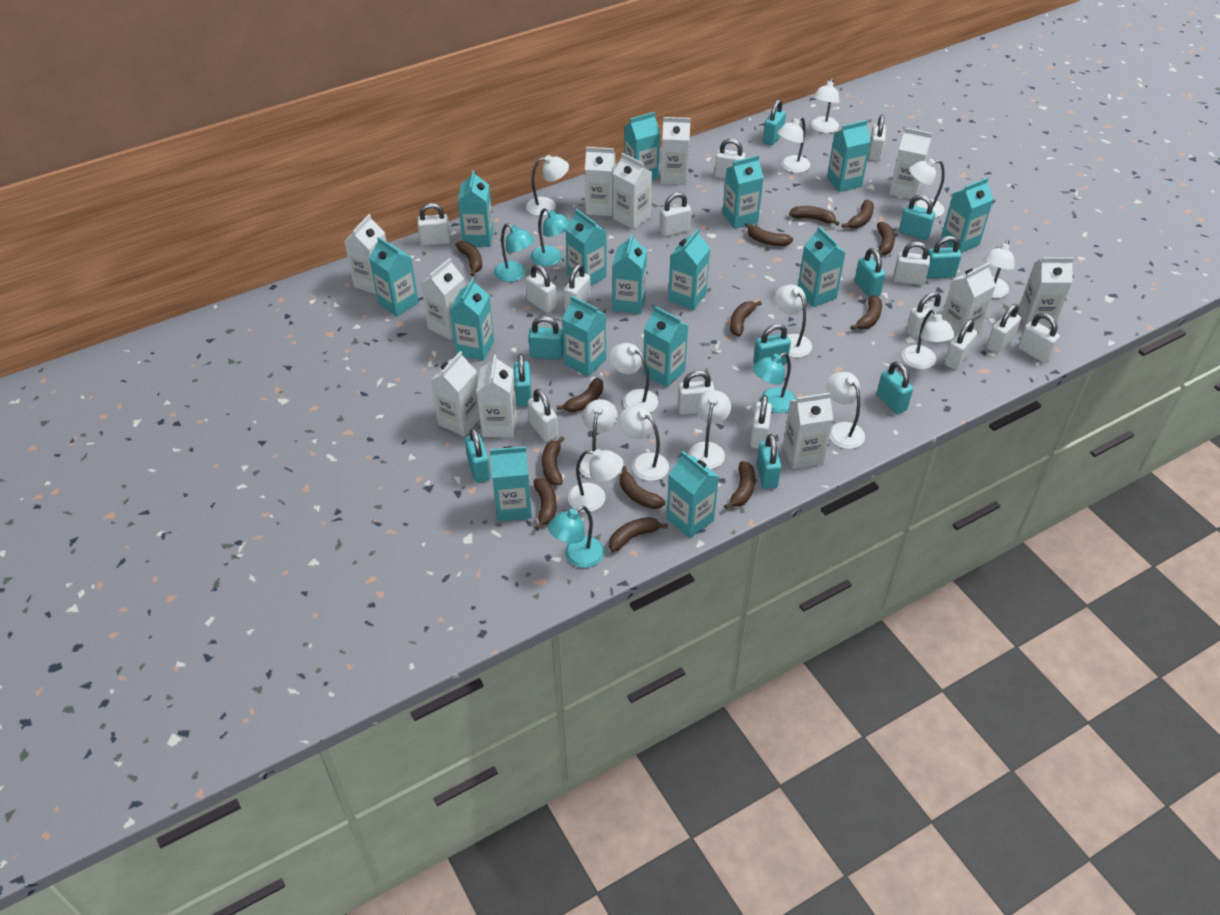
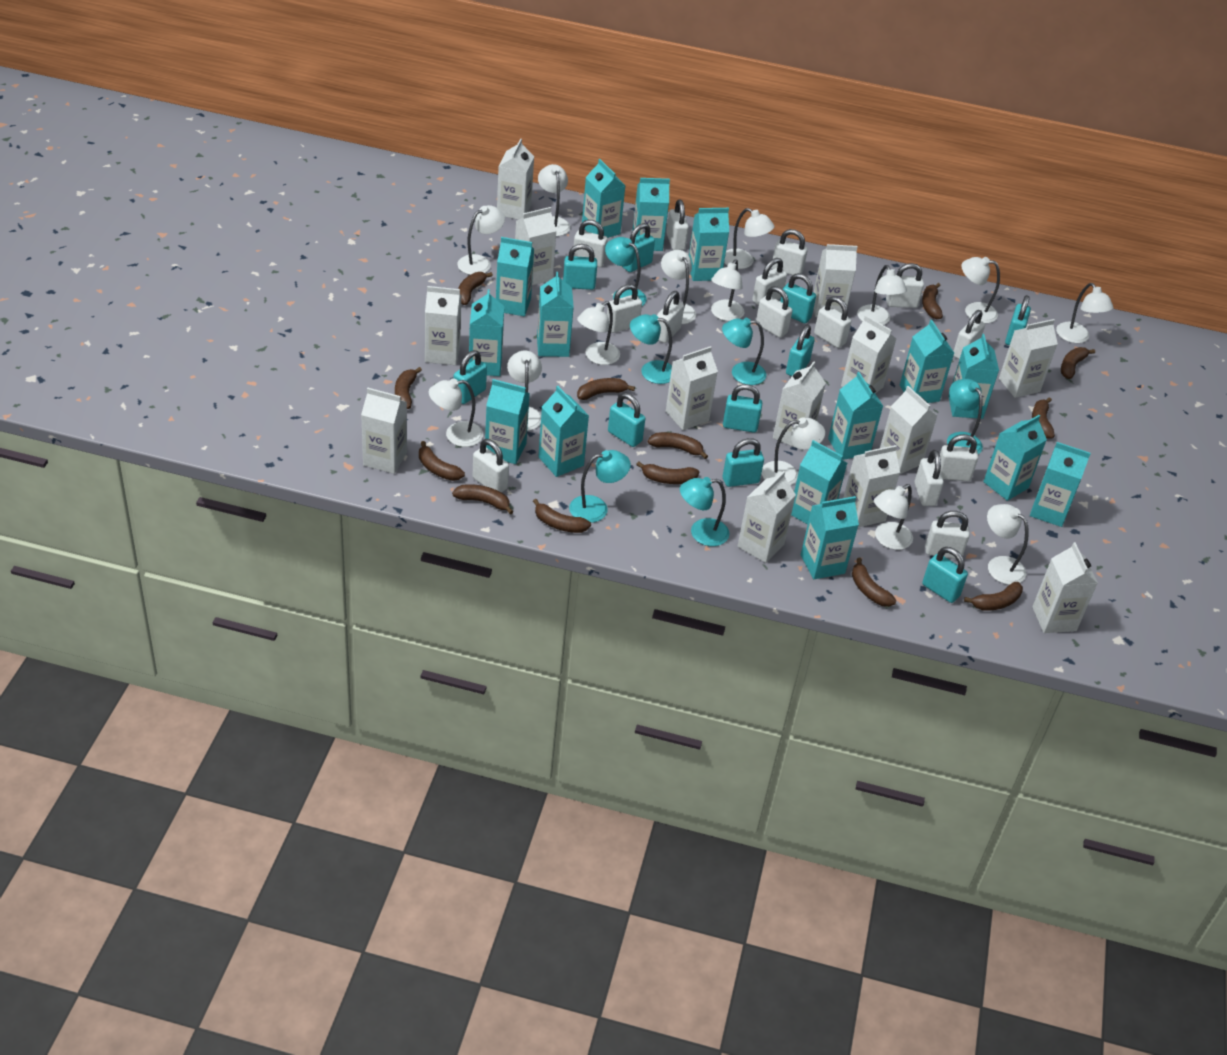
turquoise lamp: 4 -> 6
white carton: 11 -> 13
white lamp: 13 -> 14

